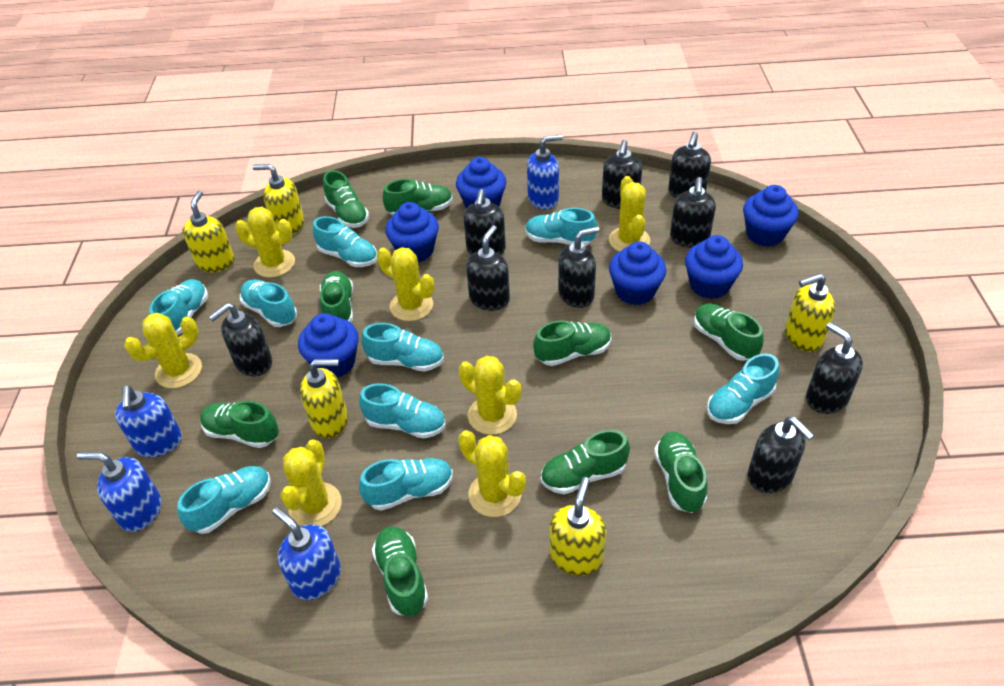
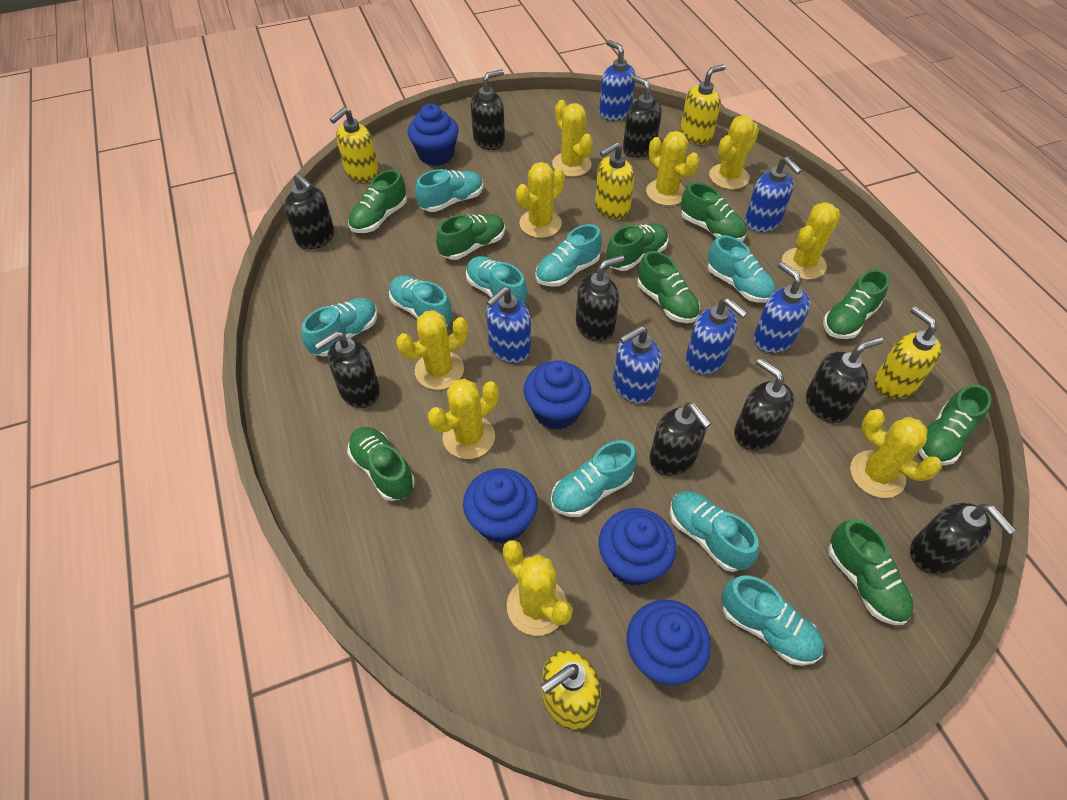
blue cupcake: 6 -> 5
blue soap dispenser: 4 -> 6
yellow cactus: 7 -> 9

